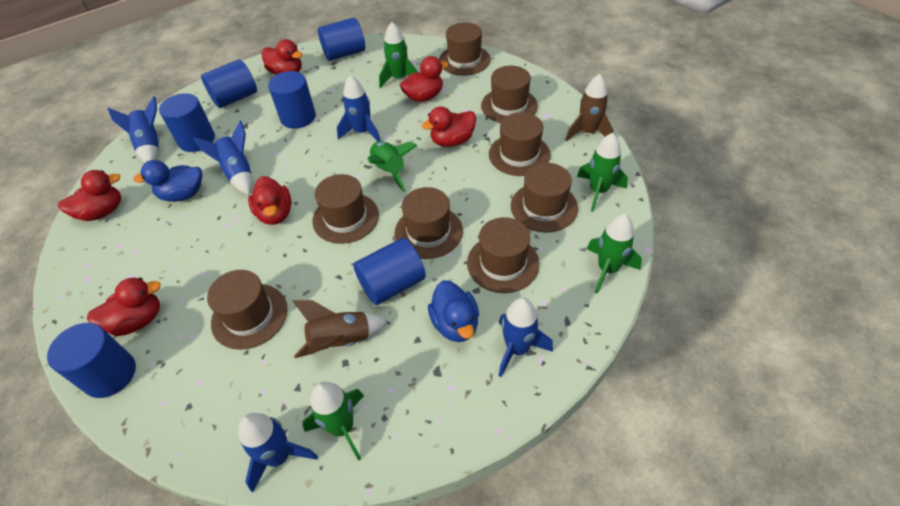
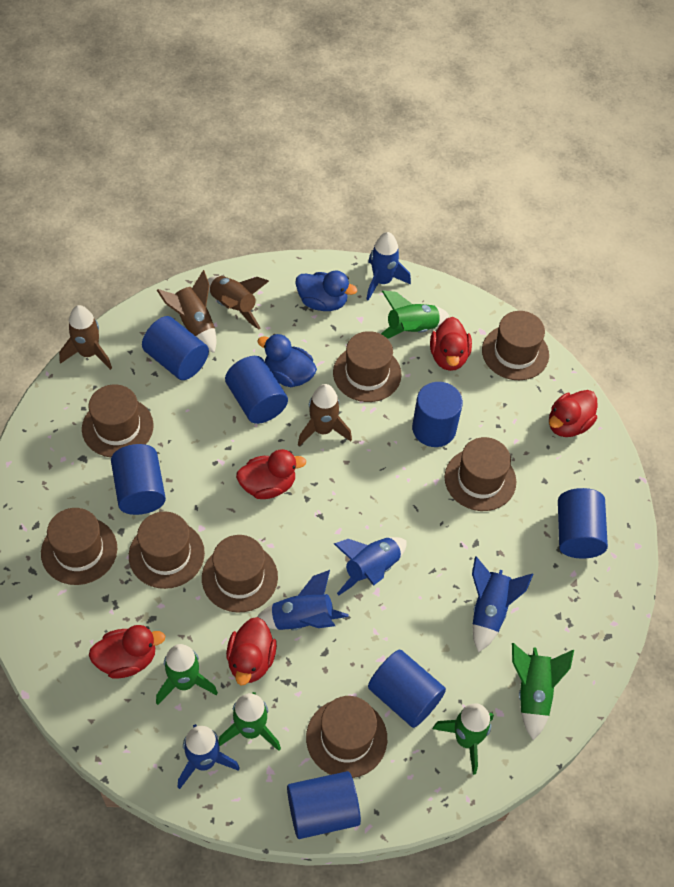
blue cylinder: 6 -> 7
brown rocket: 2 -> 4
red duck: 6 -> 5

